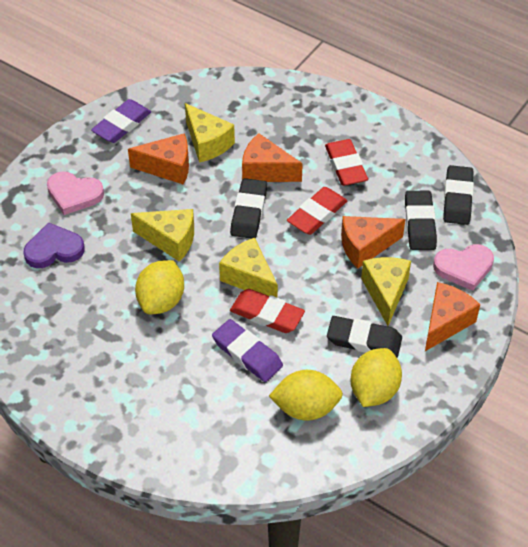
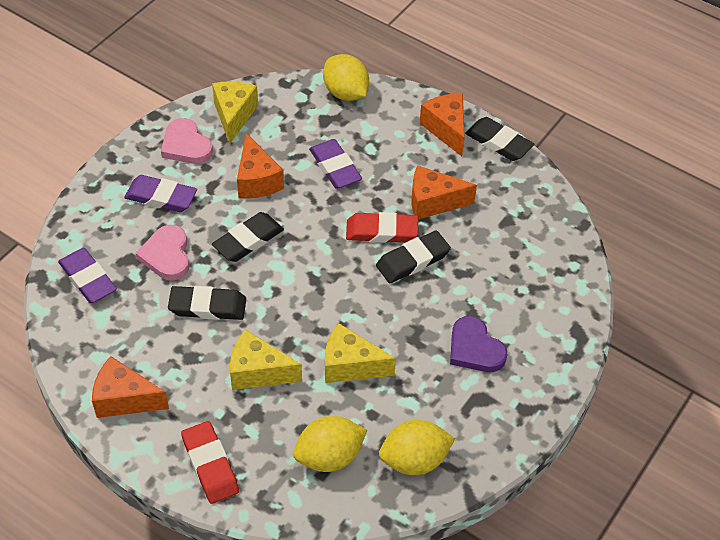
purple eraser: 2 -> 3
red eraser: 3 -> 2
yellow cheese: 4 -> 3

